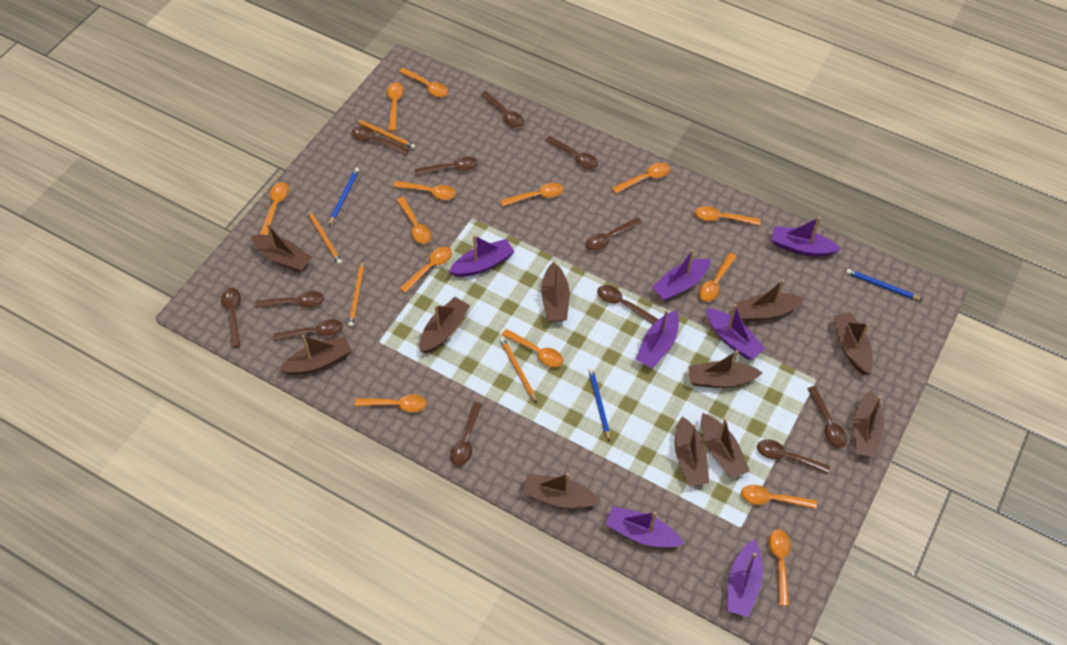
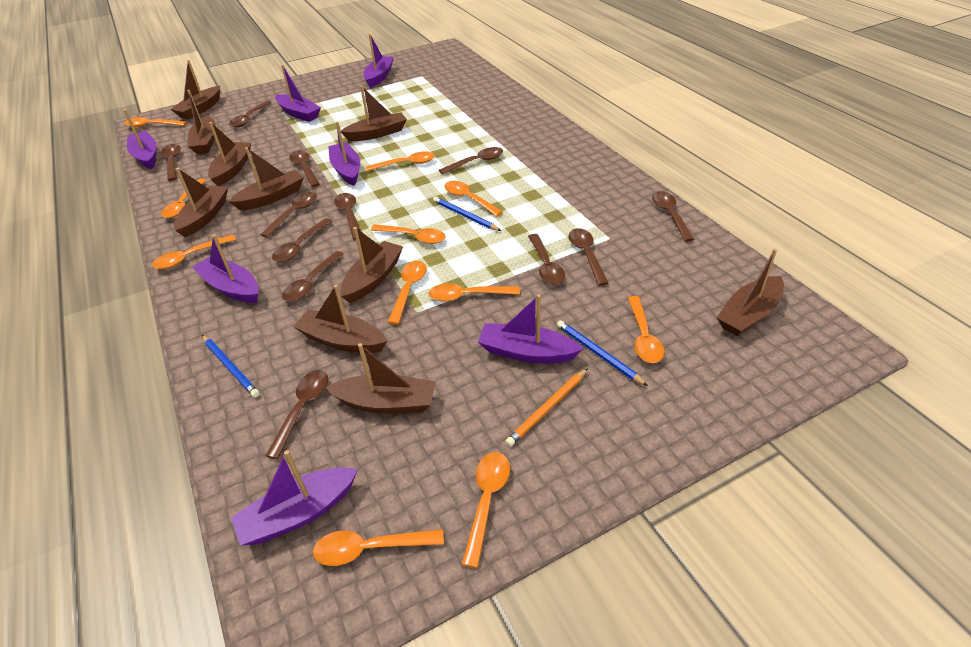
brown boat: 11 -> 10
orange pencil: 4 -> 1
orange spoon: 14 -> 11

